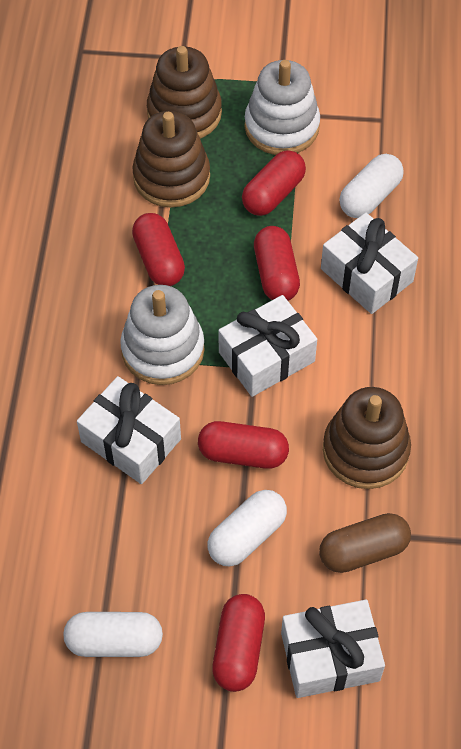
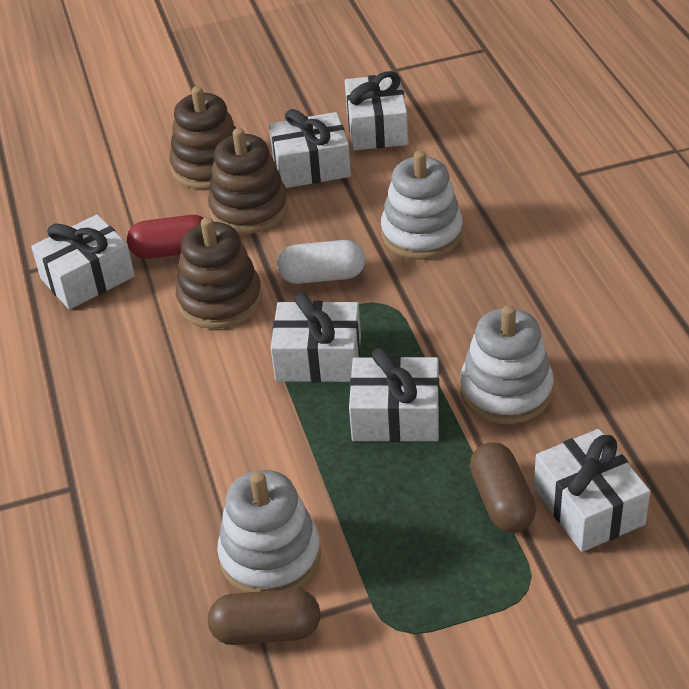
brown capsule: 1 -> 2
red capsule: 5 -> 1
white capsule: 3 -> 1
white gift: 4 -> 6
white stacking toy: 2 -> 3

